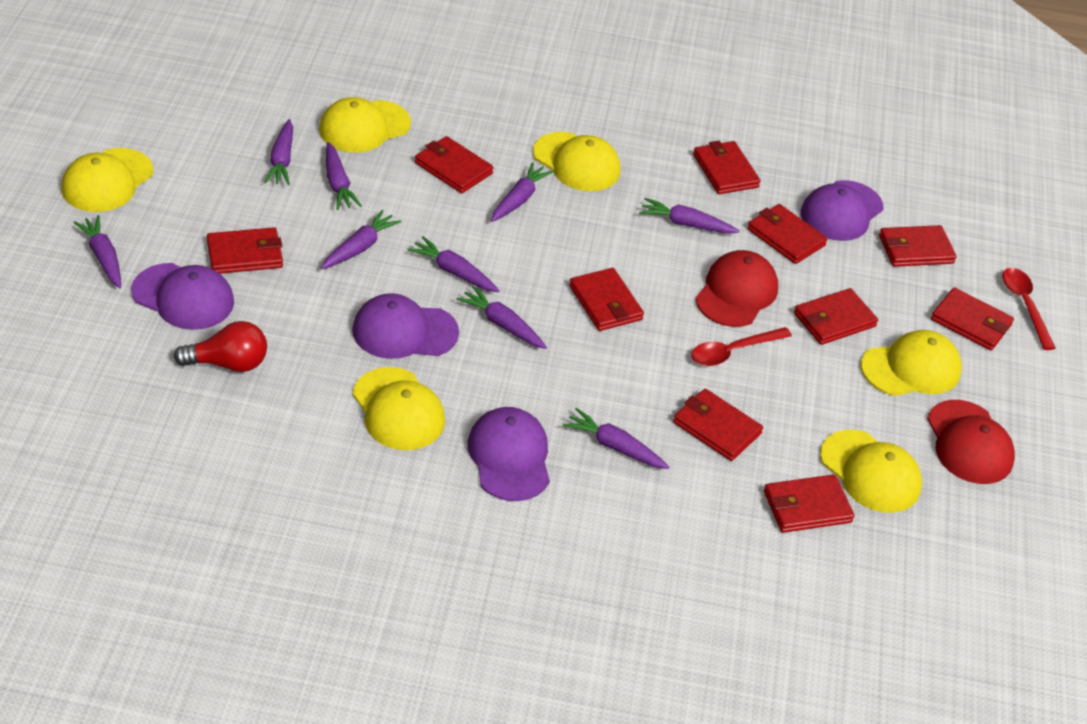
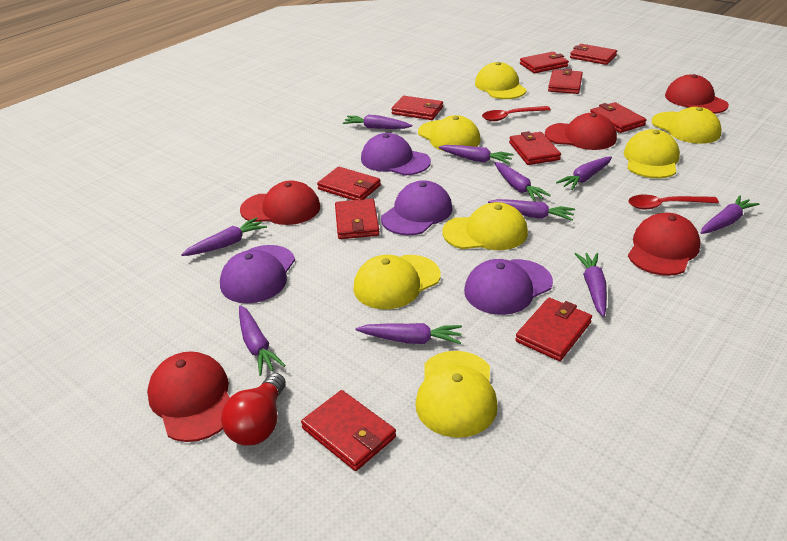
purple carrot: 9 -> 10
red cap: 2 -> 5
yellow cap: 6 -> 7

